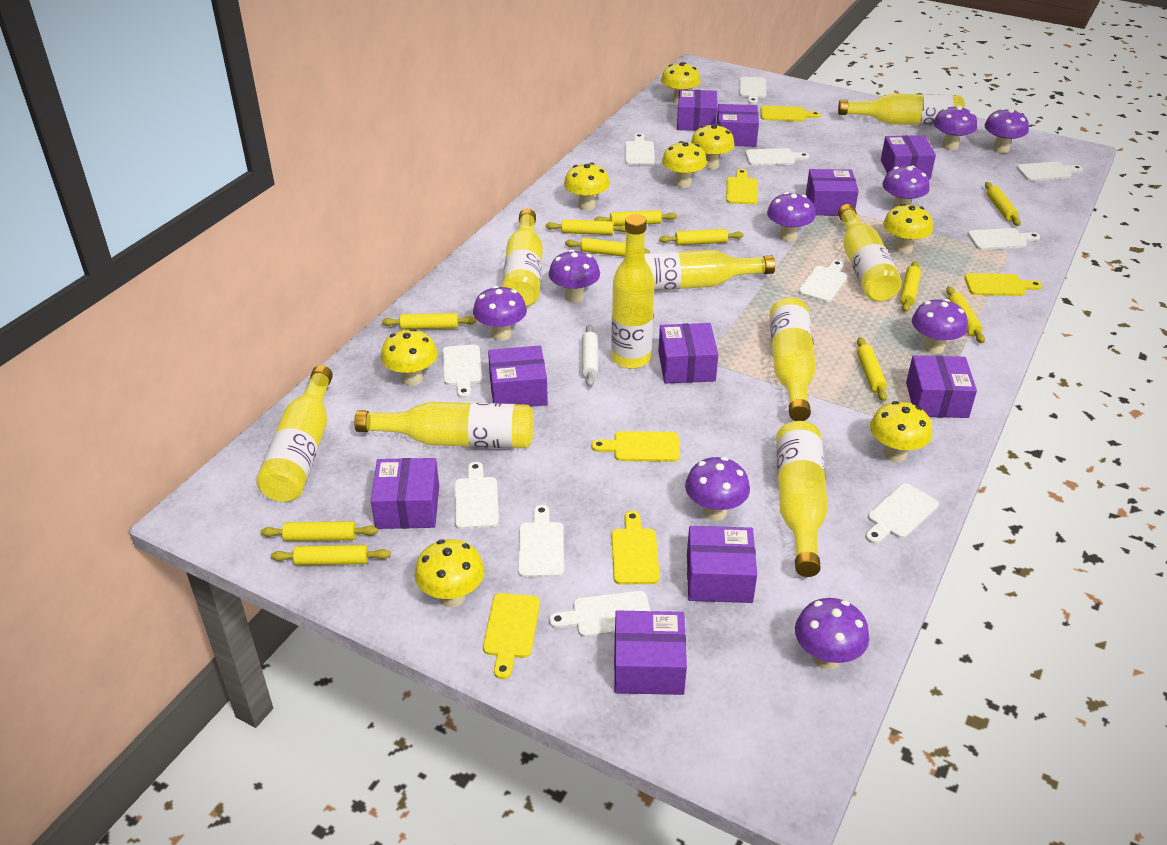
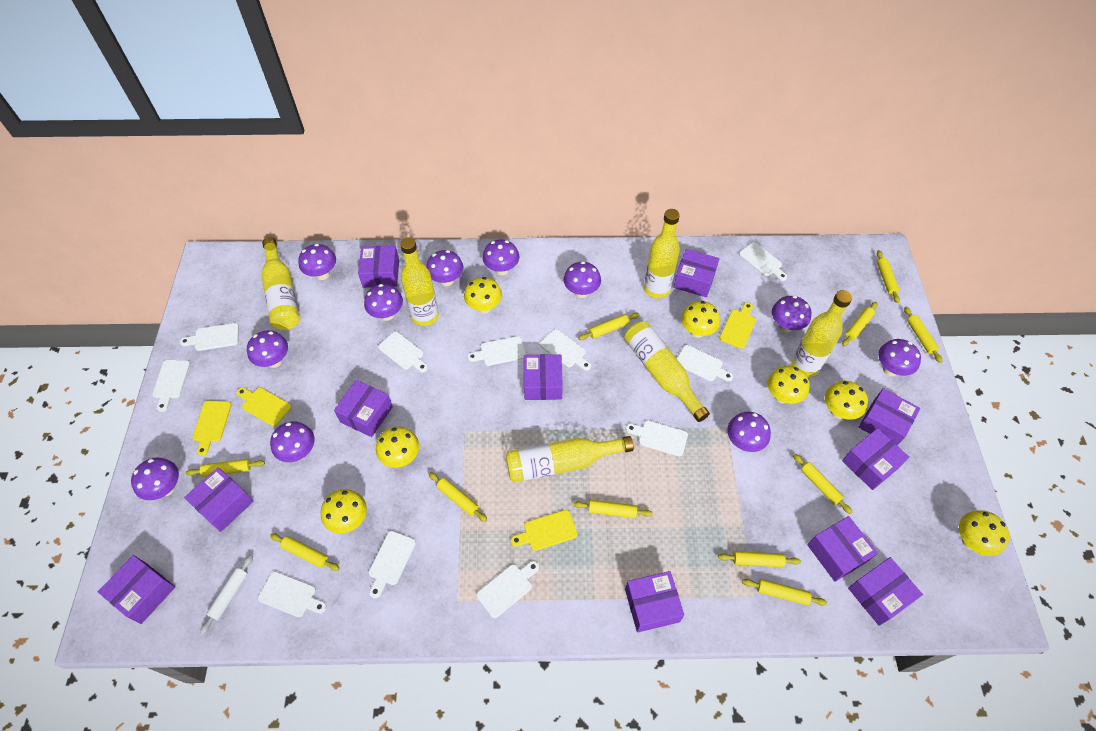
purple box: 10 -> 11
purple mushroom: 9 -> 11
yellow bottle: 9 -> 6
yellow cutting board: 6 -> 4
yellow mushroom: 8 -> 7

